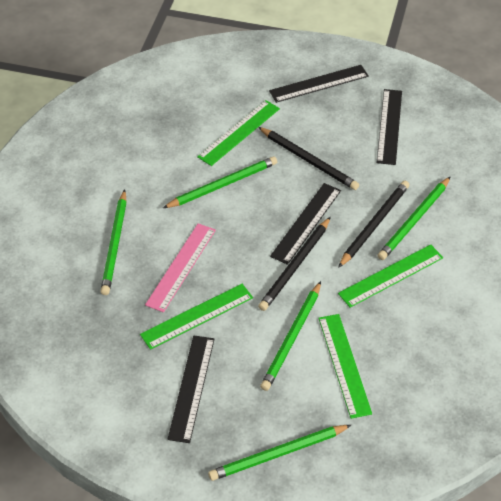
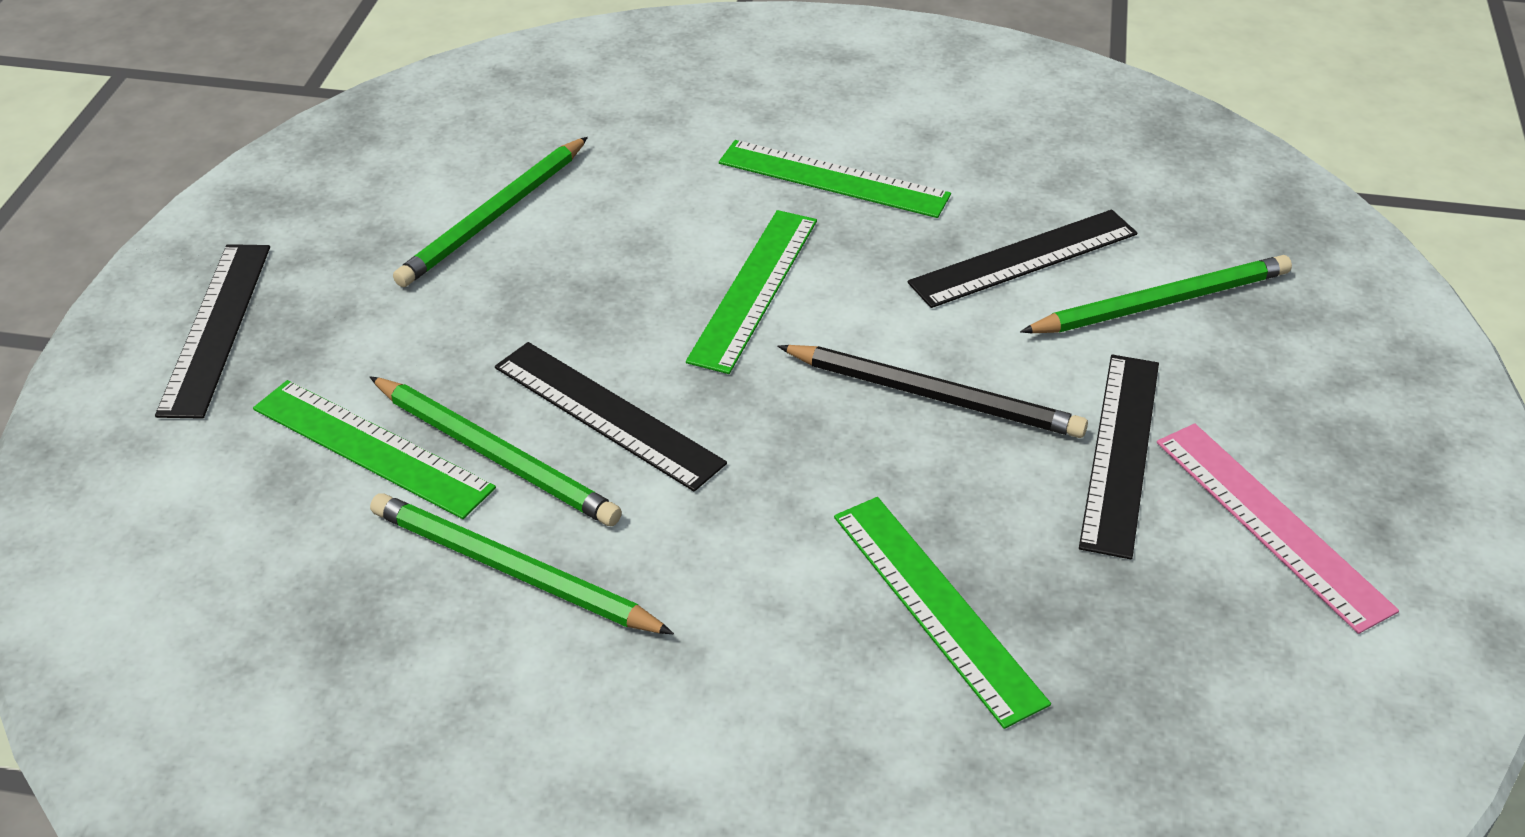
black pencil: 3 -> 1
green pencil: 5 -> 4

